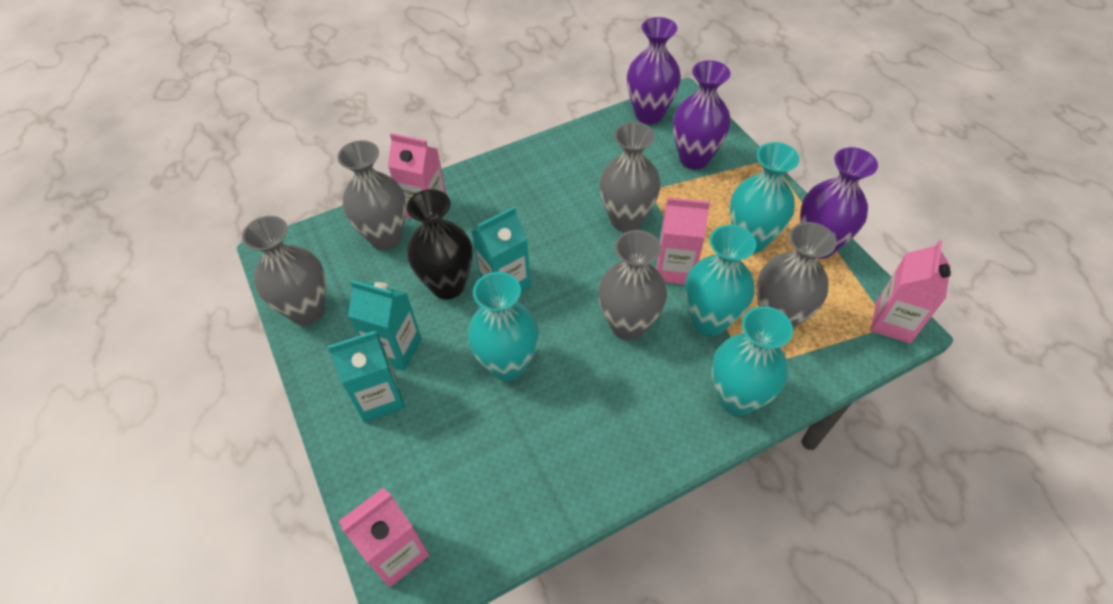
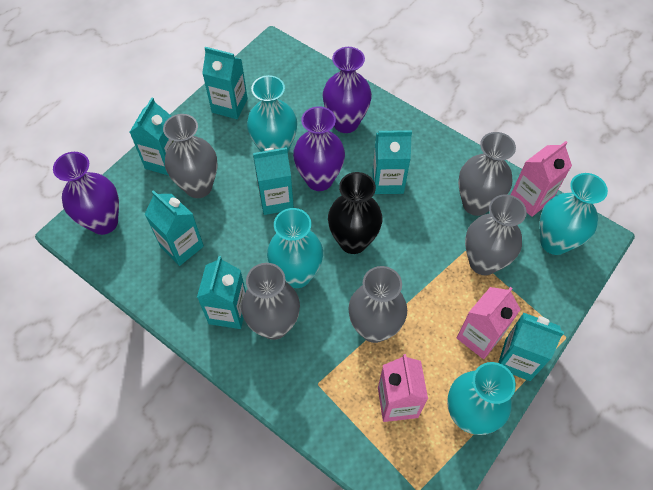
pink carton: 4 -> 3
turquoise carton: 3 -> 7

